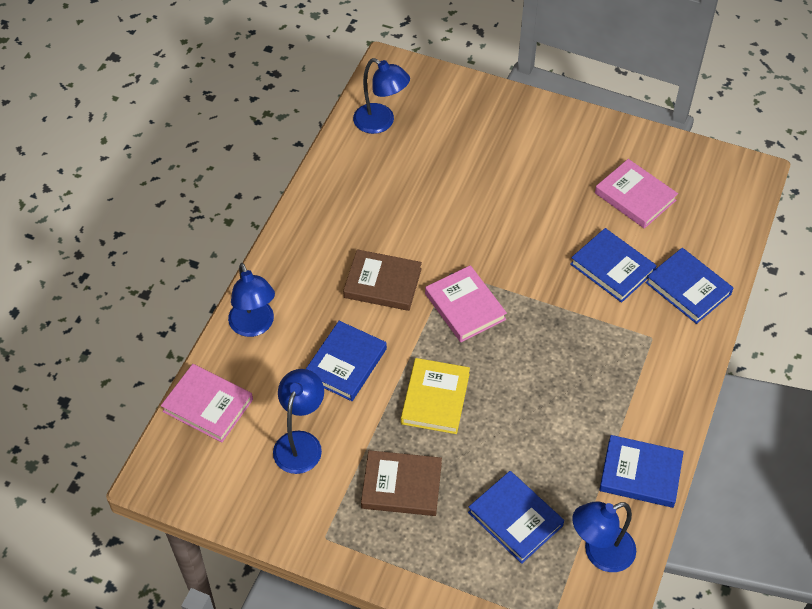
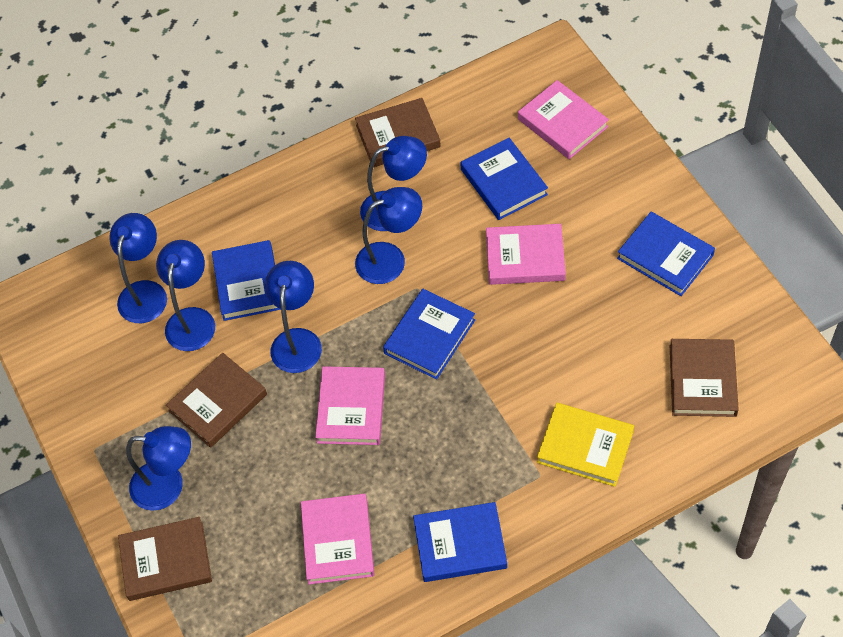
blue lamp: 4 -> 6
brown book: 2 -> 4
pink book: 3 -> 4

